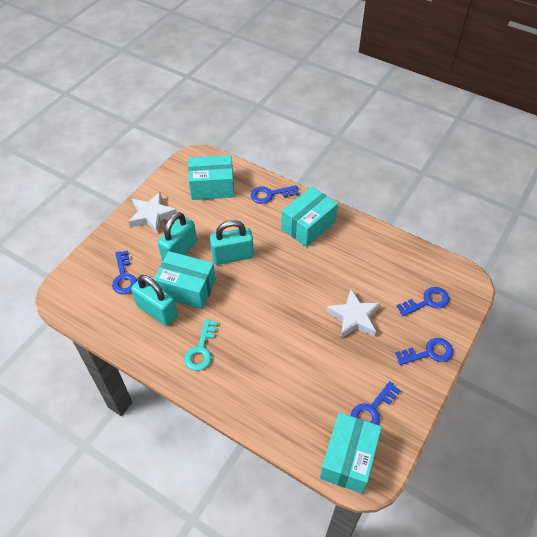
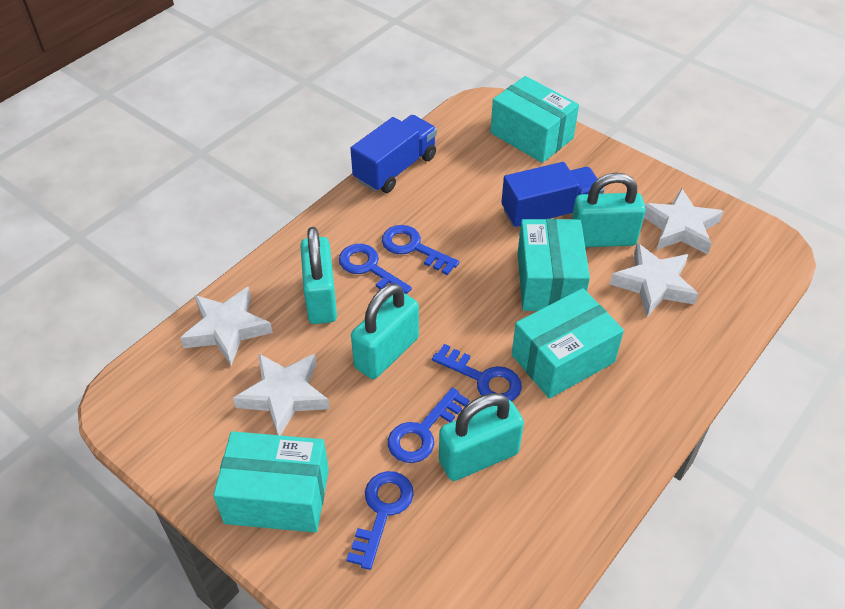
blue truck: 0 -> 2
turquoise key: 1 -> 0
turquoise padlock: 3 -> 4
white star: 2 -> 4

